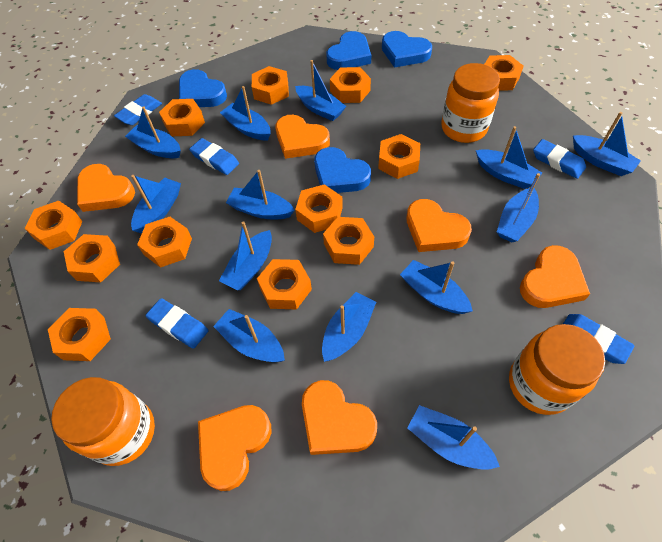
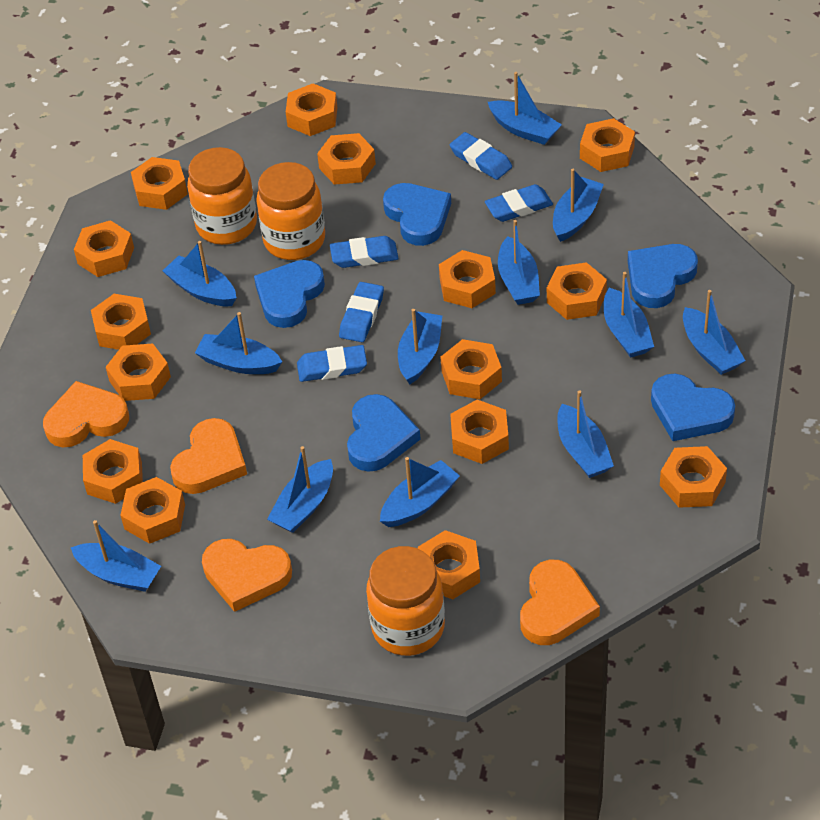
blue boat: 13 -> 12
blue heart: 4 -> 5
orange heart: 6 -> 4
orange nut: 12 -> 15

